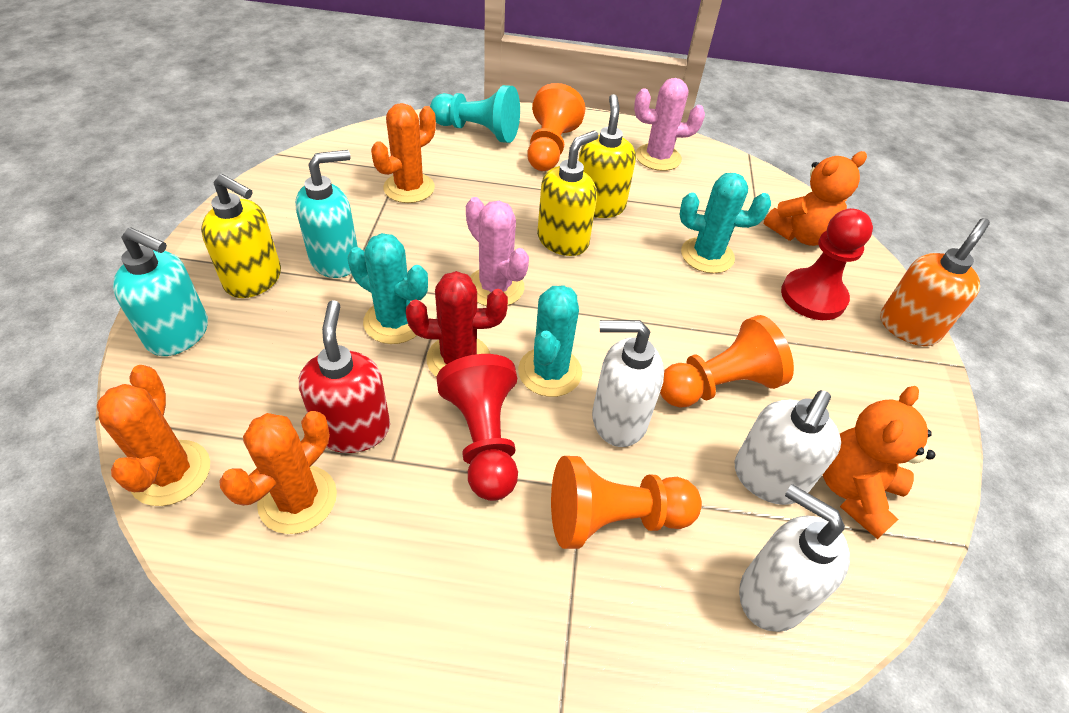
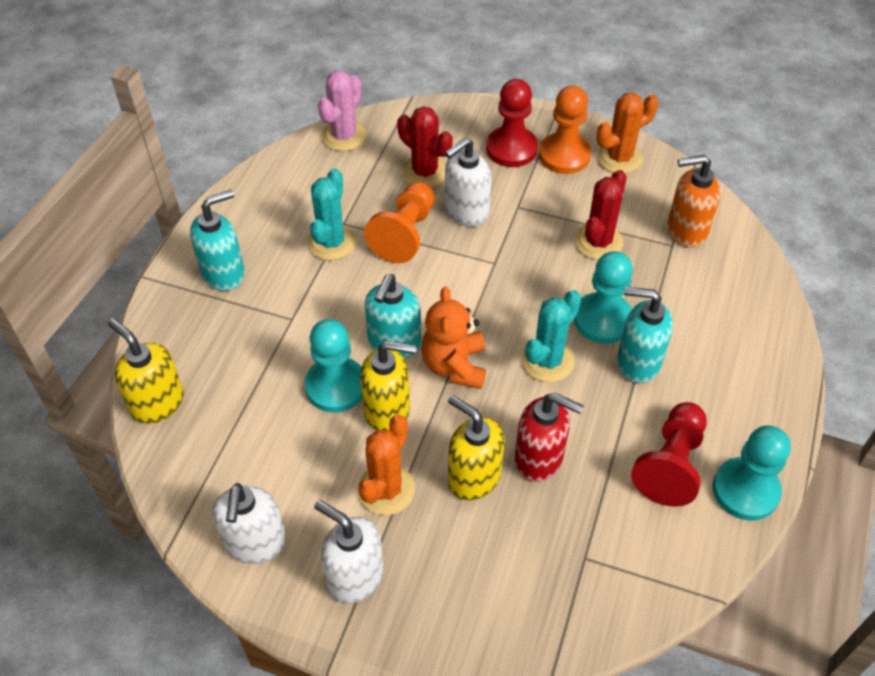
orange cactus: 3 -> 2
orange pawn: 3 -> 2
orange teddy bear: 2 -> 1
pink cactus: 2 -> 1
red cactus: 1 -> 2
turquoise cactus: 3 -> 2
turquoise pawn: 1 -> 3
turquoise soap dispenser: 2 -> 3

